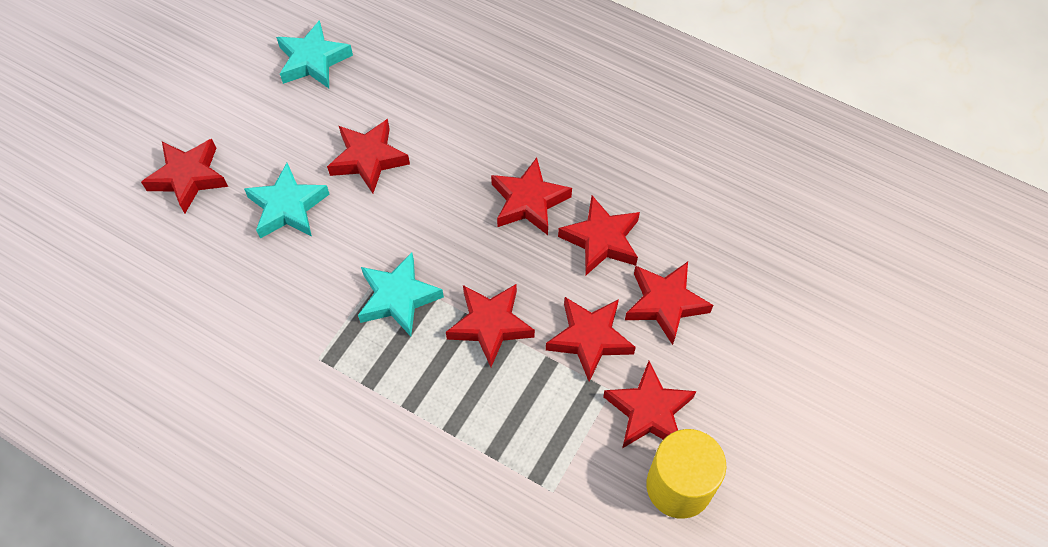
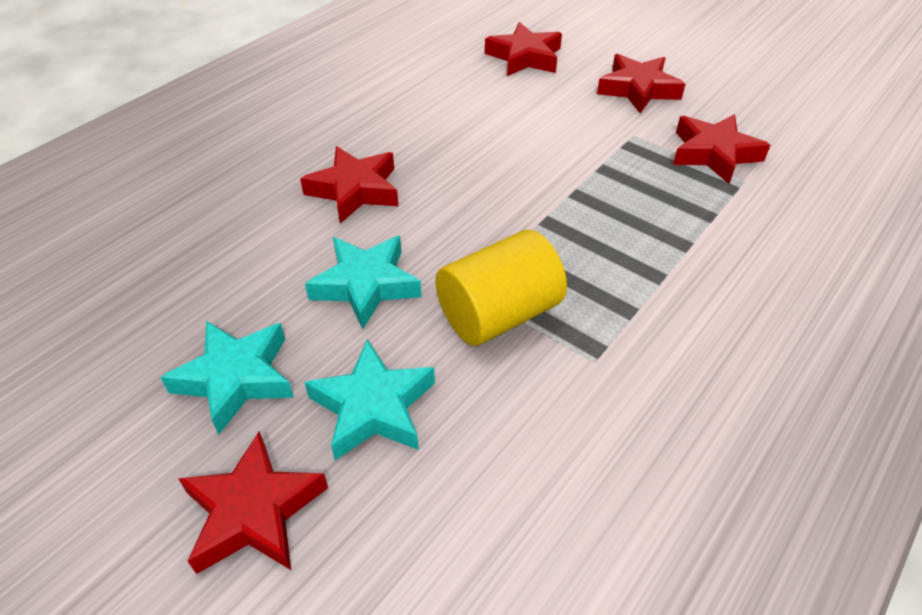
red star: 8 -> 5

